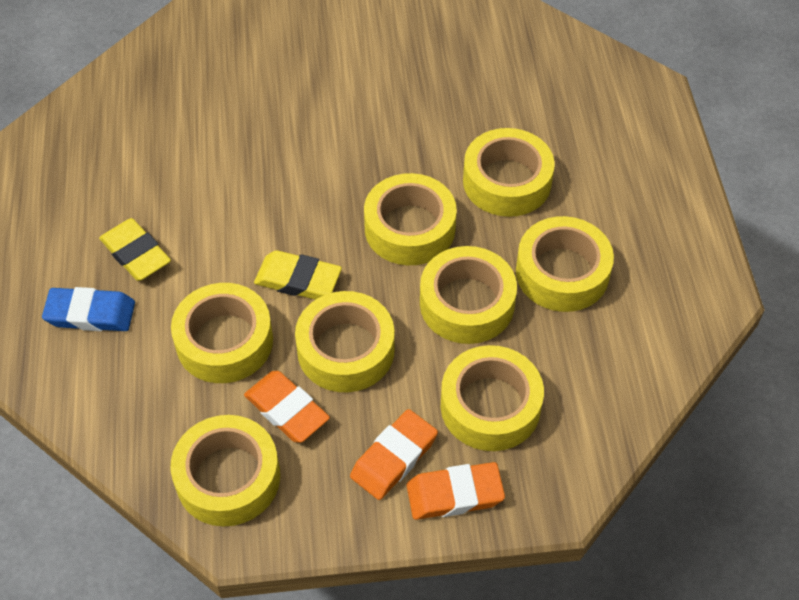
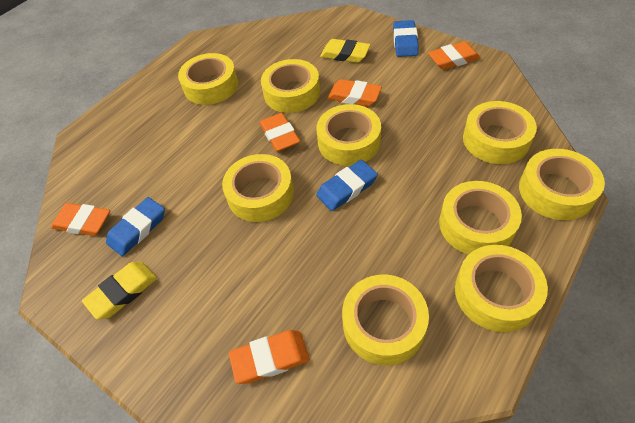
blue eraser: 1 -> 3
orange eraser: 3 -> 5
yellow tape: 8 -> 9

